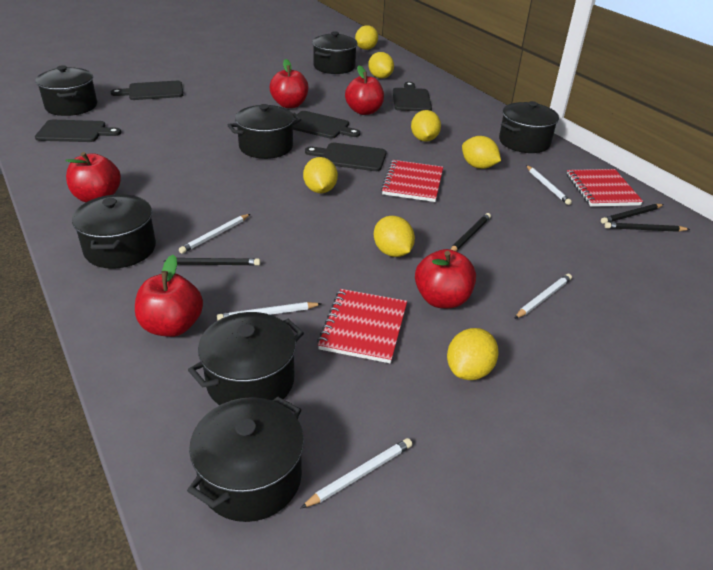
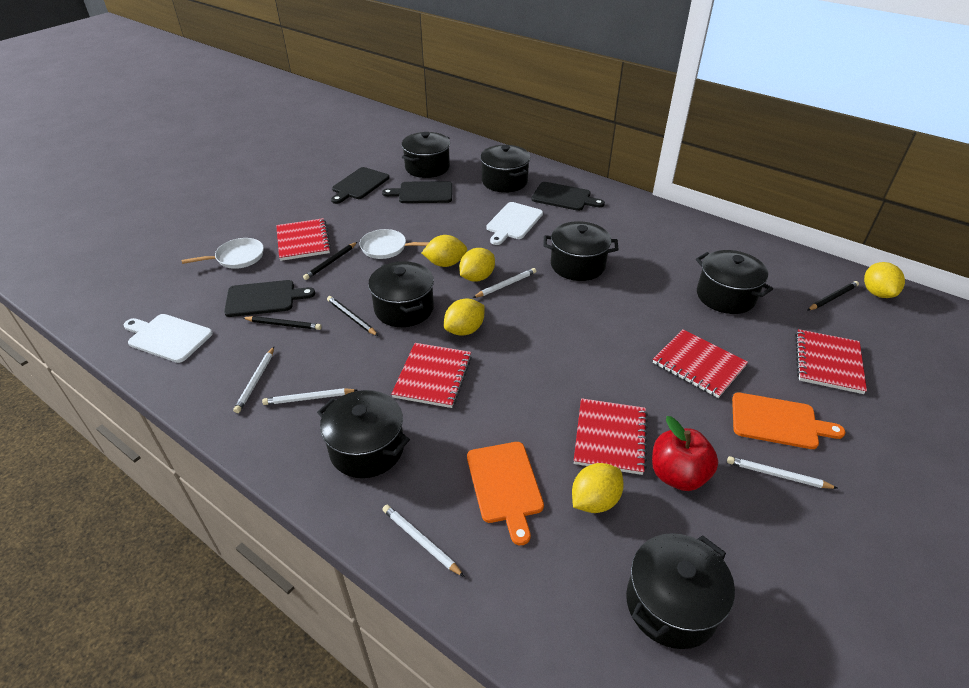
black cutting board: 5 -> 4
orange cutting board: 0 -> 2
red apple: 5 -> 1
red notebook: 3 -> 5
white cutting board: 0 -> 2
white pan: 0 -> 2
yellow lemon: 7 -> 5

